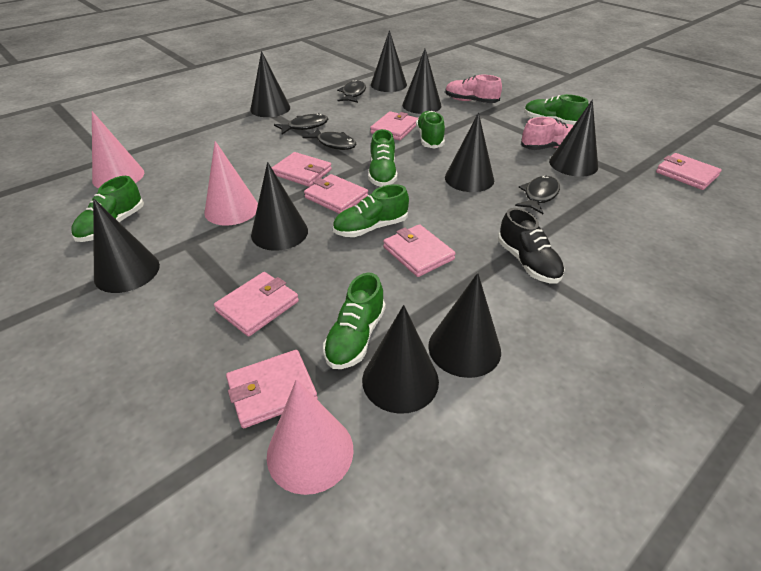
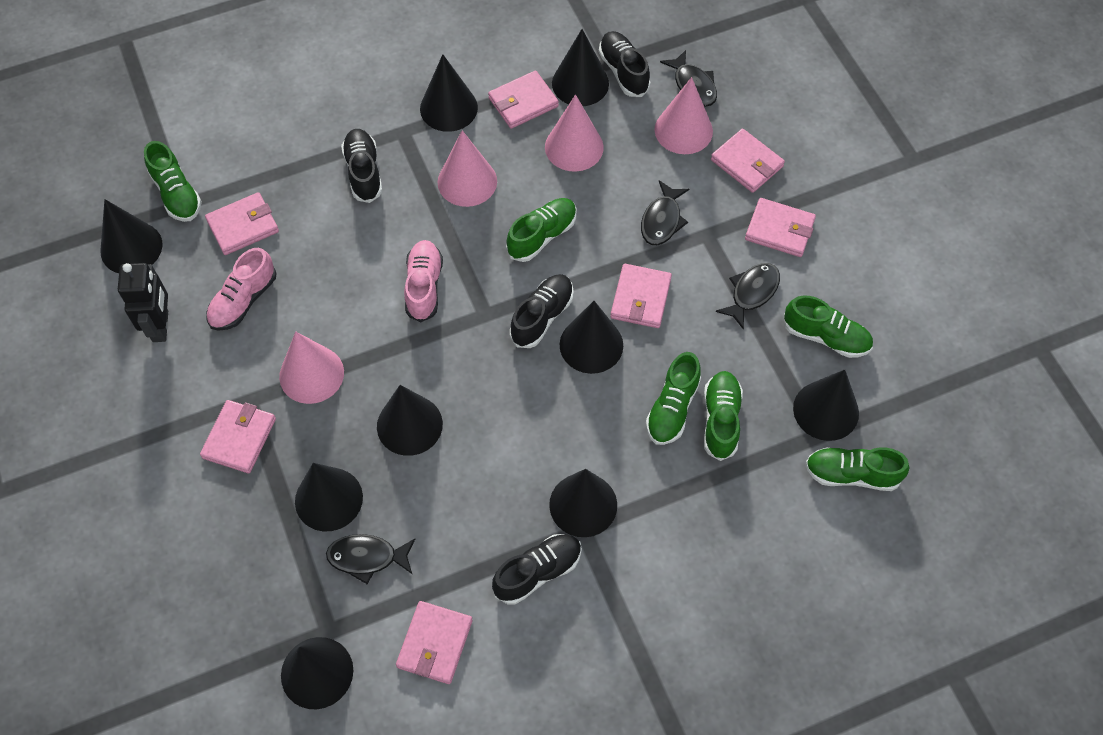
black robot: 0 -> 1
black shoe: 1 -> 4
pink cone: 3 -> 4

